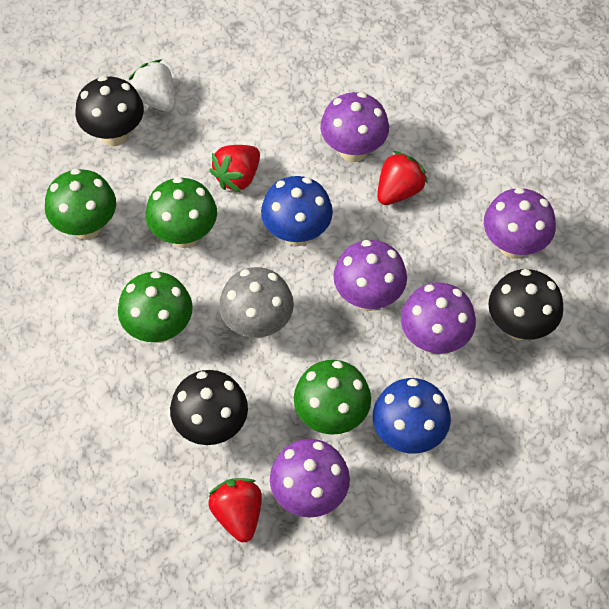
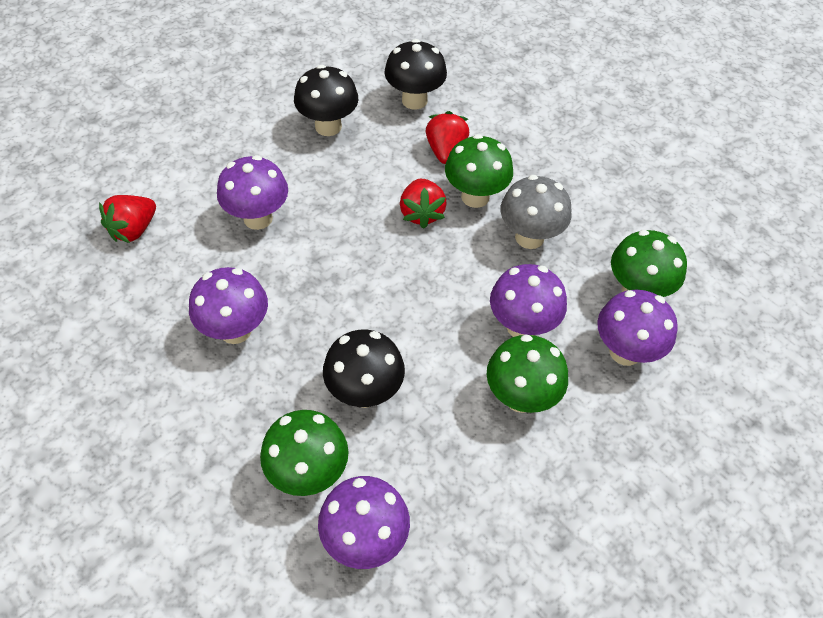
blue mushroom: 2 -> 0
white strawberry: 1 -> 0

